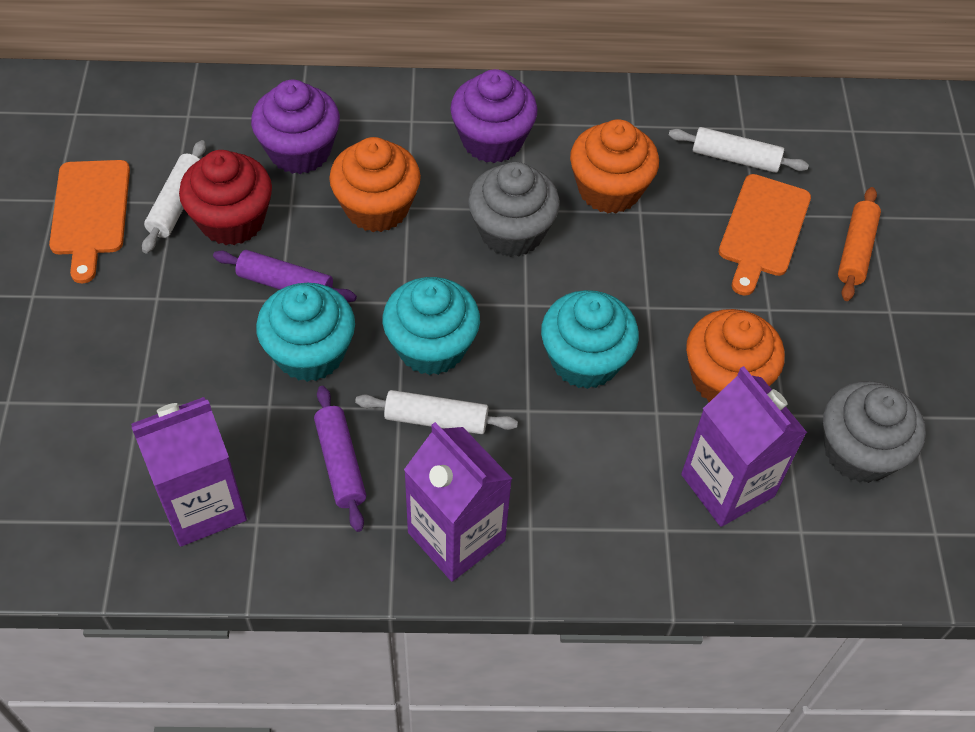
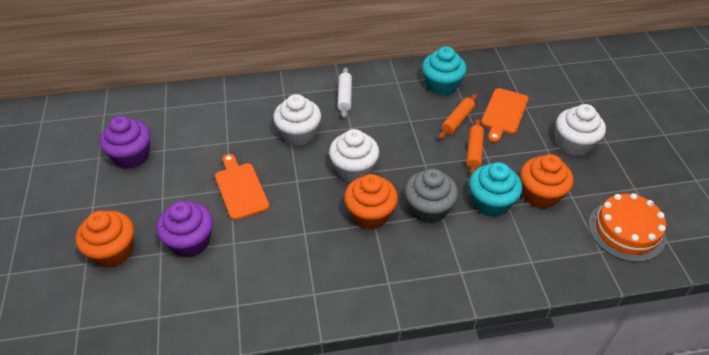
grey cupcake: 2 -> 1
orange cake: 0 -> 1
orange rolling pin: 1 -> 2
purple carton: 3 -> 0
purple rolling pin: 2 -> 0
red cupcake: 1 -> 0
turquoise cupcake: 3 -> 2
white cupcake: 0 -> 3
white rolling pin: 3 -> 1

